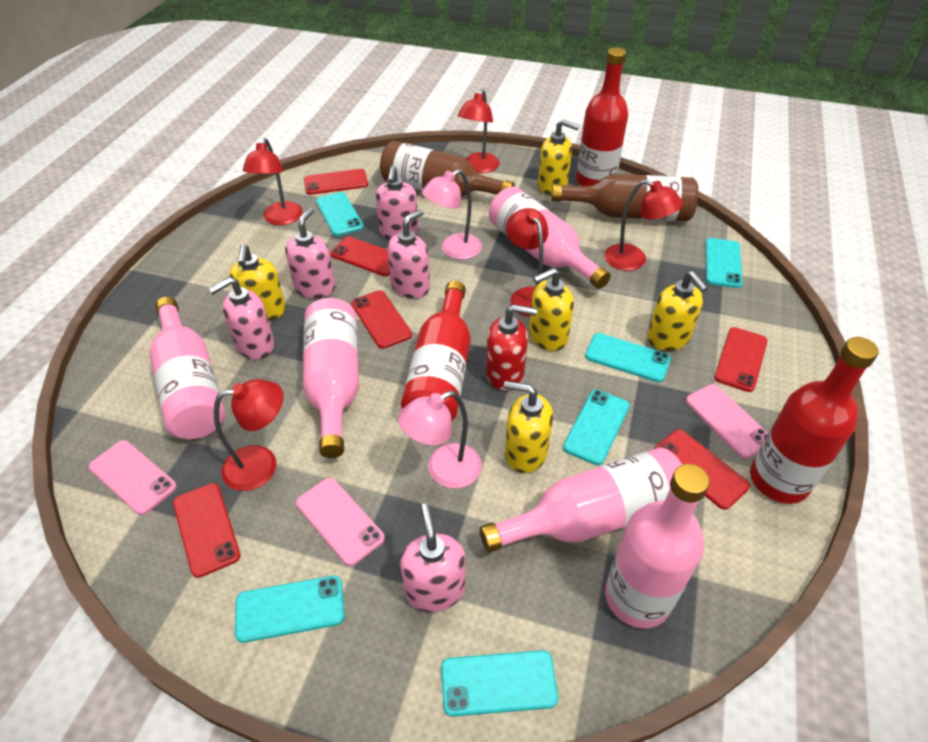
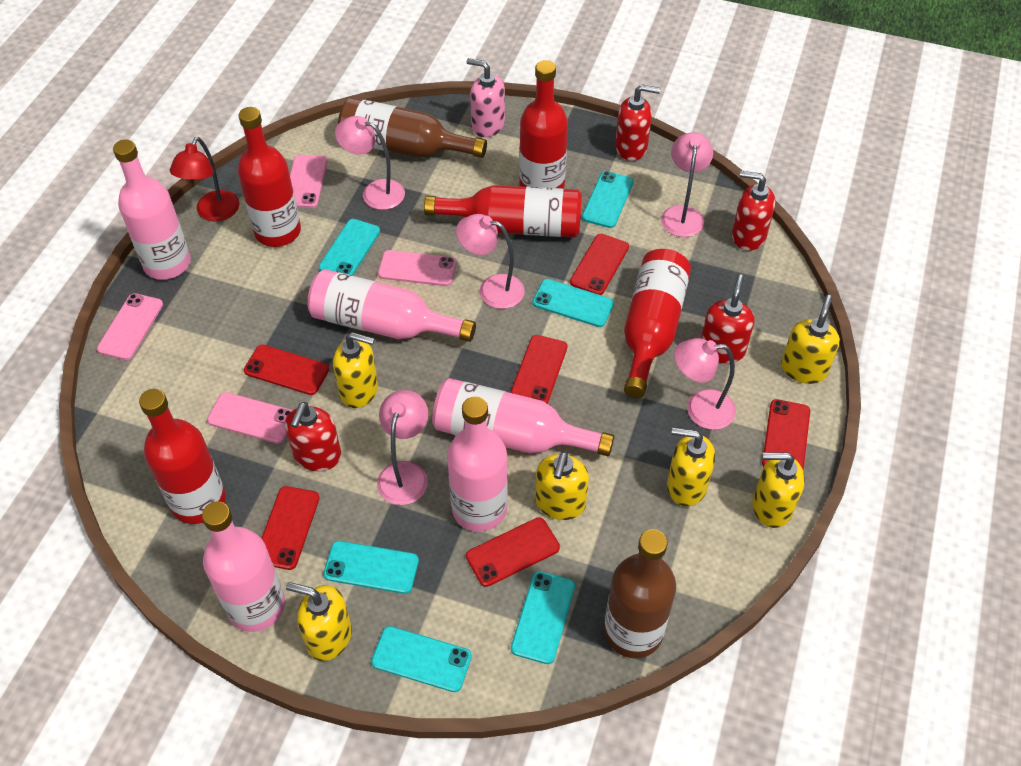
pink lamp: 2 -> 5
pink phone: 3 -> 4
pink soap dispenser: 5 -> 1
red bottle: 3 -> 5
red lamp: 5 -> 1
red soap dispenser: 1 -> 4
yellow soap dispenser: 5 -> 6

